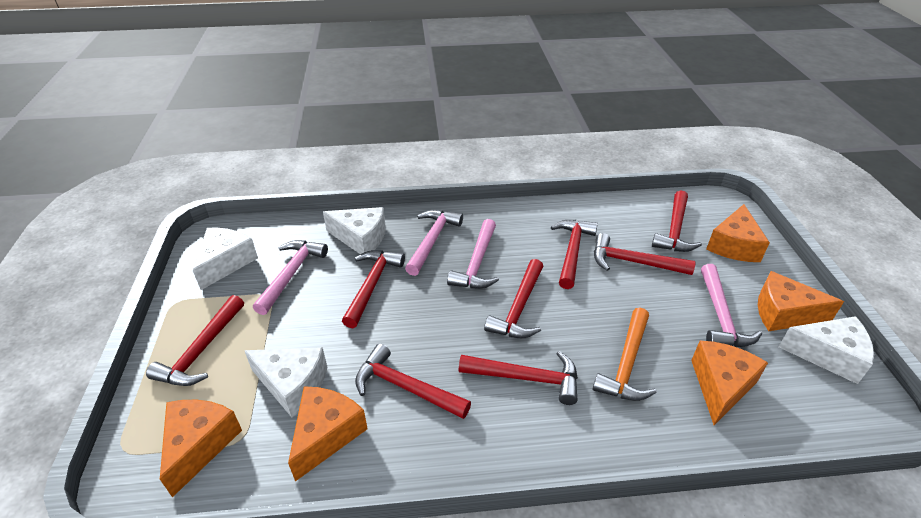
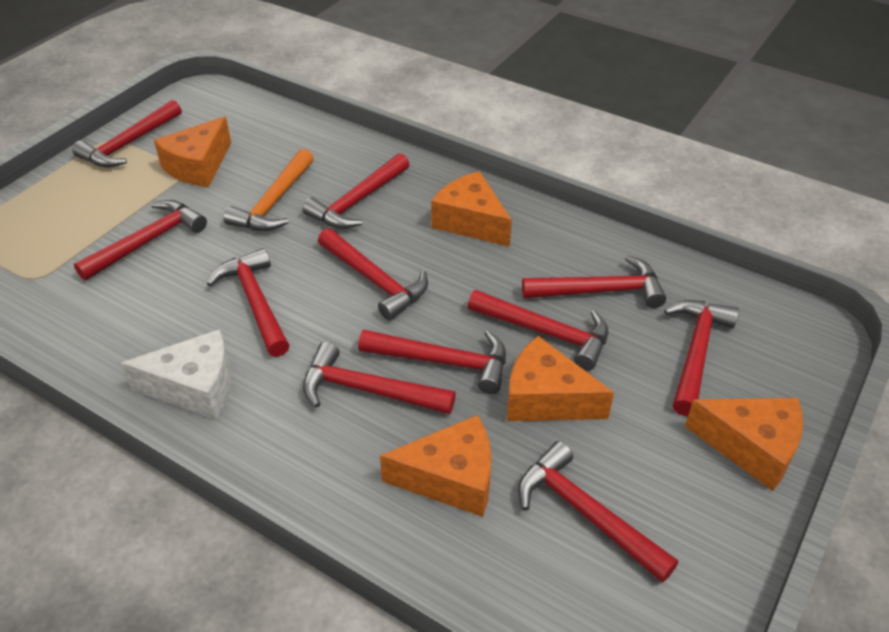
pink hammer: 4 -> 0
red hammer: 8 -> 11
white cheese: 4 -> 1

